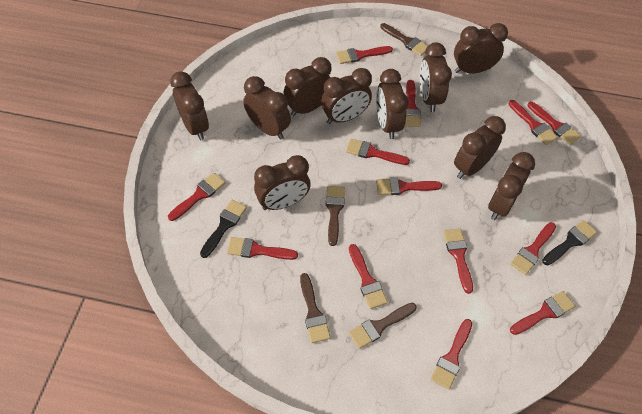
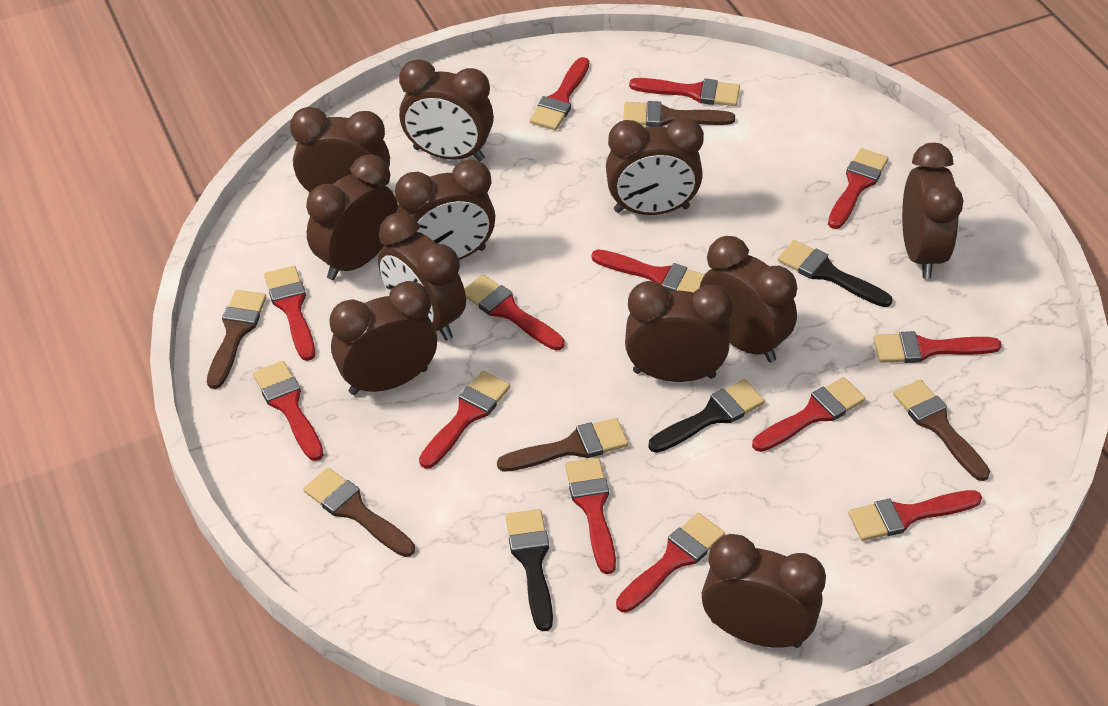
black brush: 2 -> 3
brown brush: 4 -> 5
brown clock: 10 -> 11

